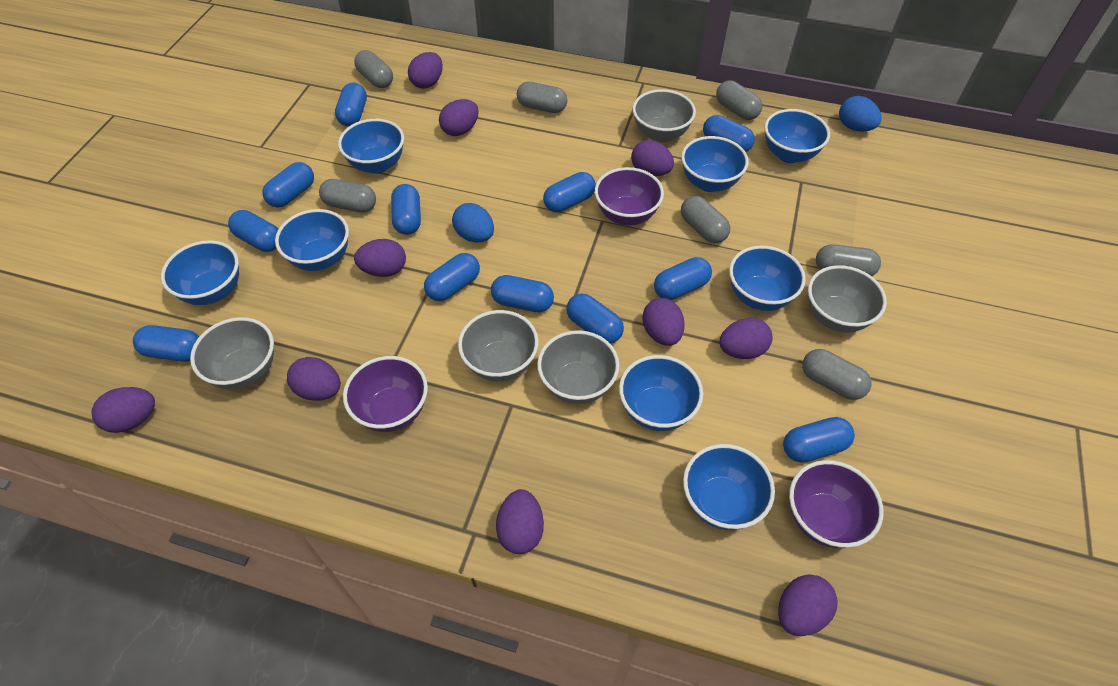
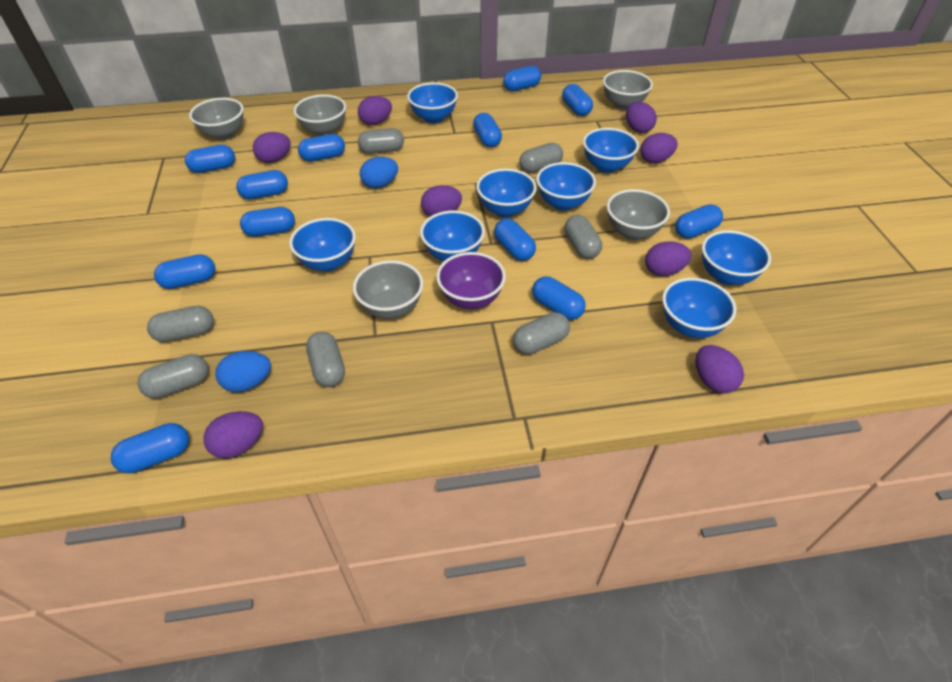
purple bowl: 3 -> 1
purple egg: 10 -> 8

